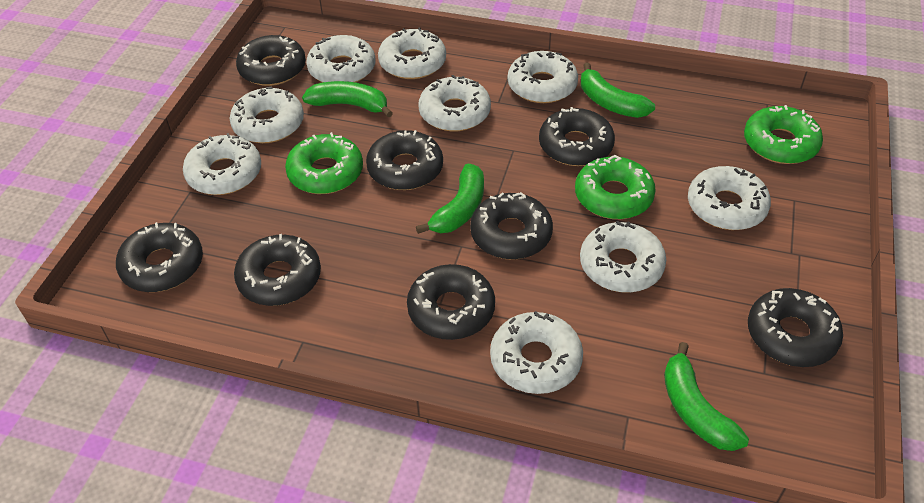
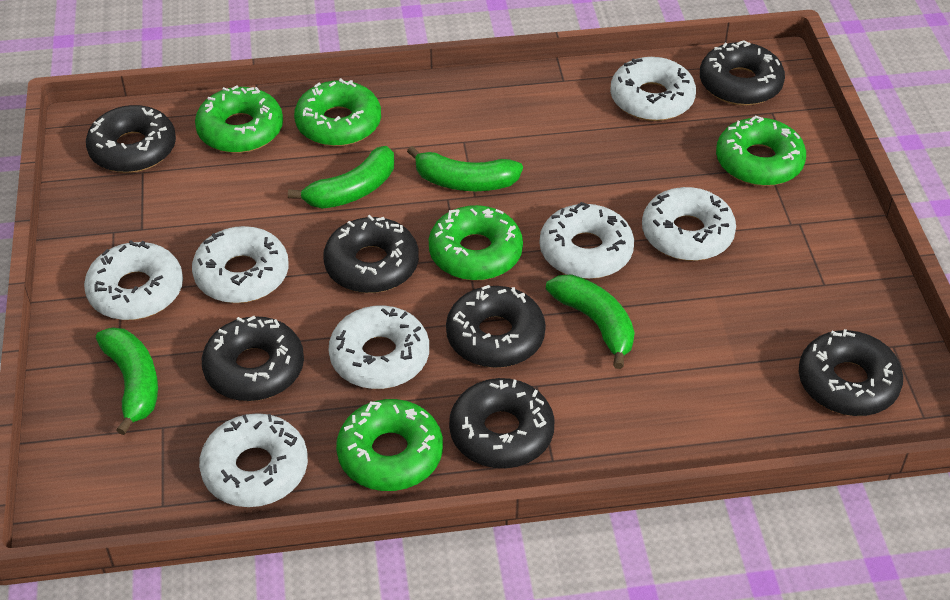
black donut: 8 -> 7
green donut: 3 -> 5
white donut: 9 -> 7

